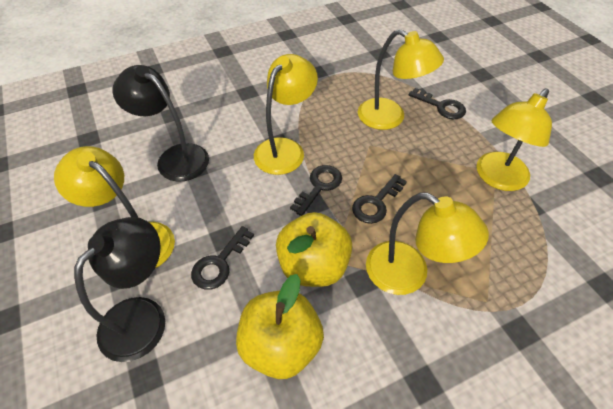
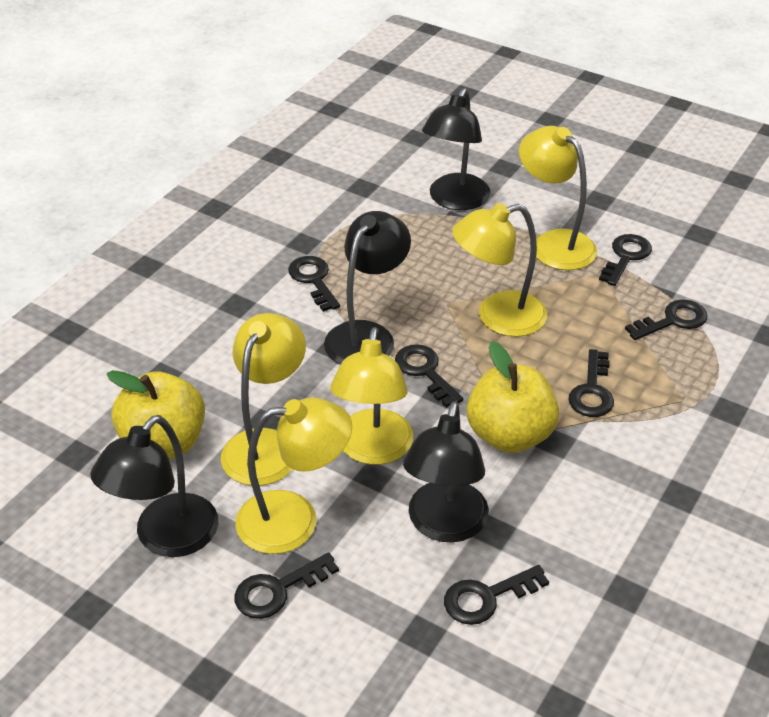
black key: 4 -> 7
black lamp: 2 -> 4

